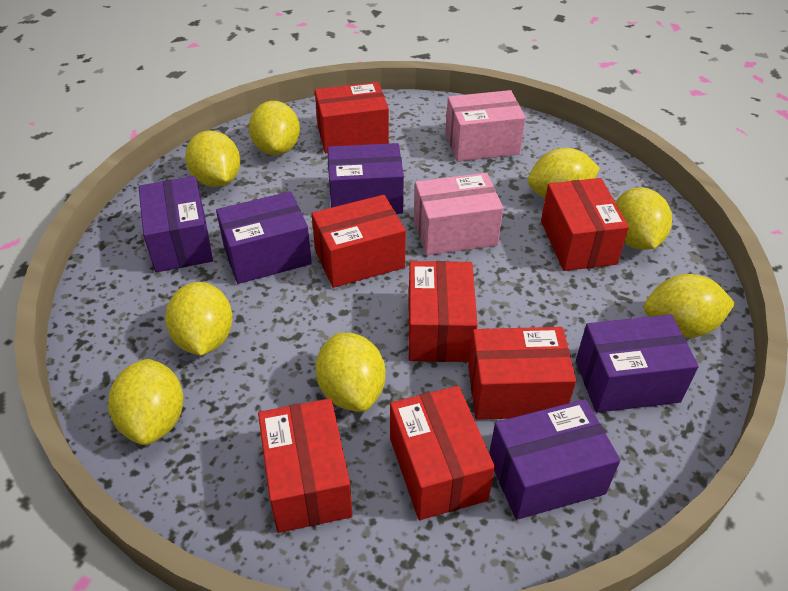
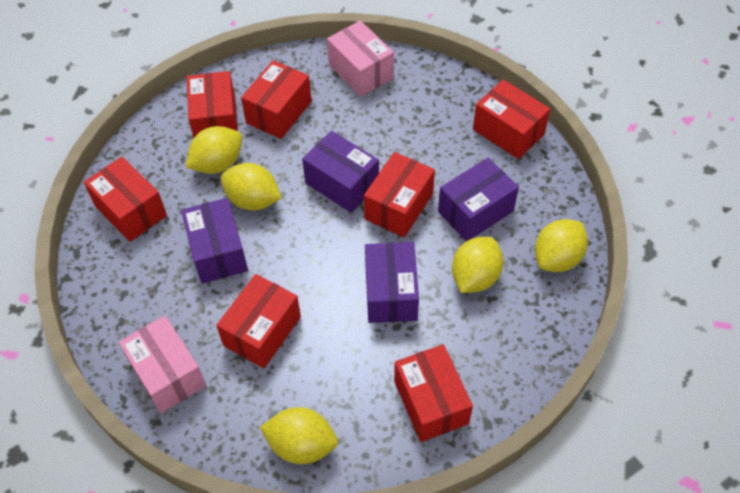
purple box: 5 -> 4
yellow lemon: 8 -> 5

